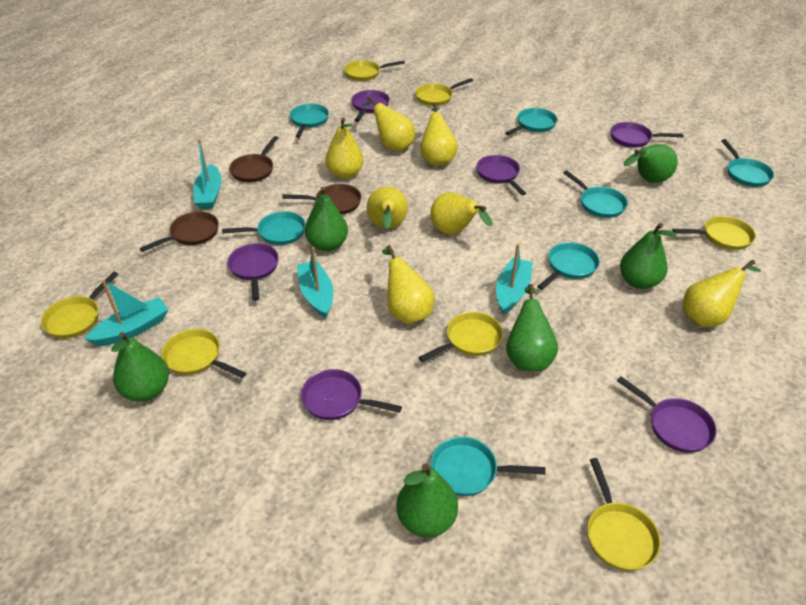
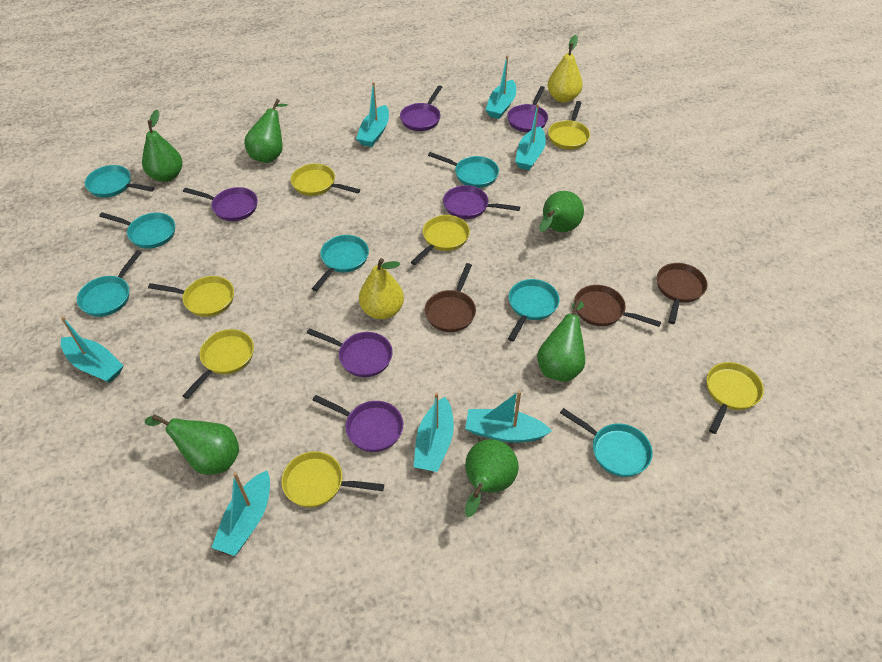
turquoise boat: 4 -> 7
yellow pear: 7 -> 2

